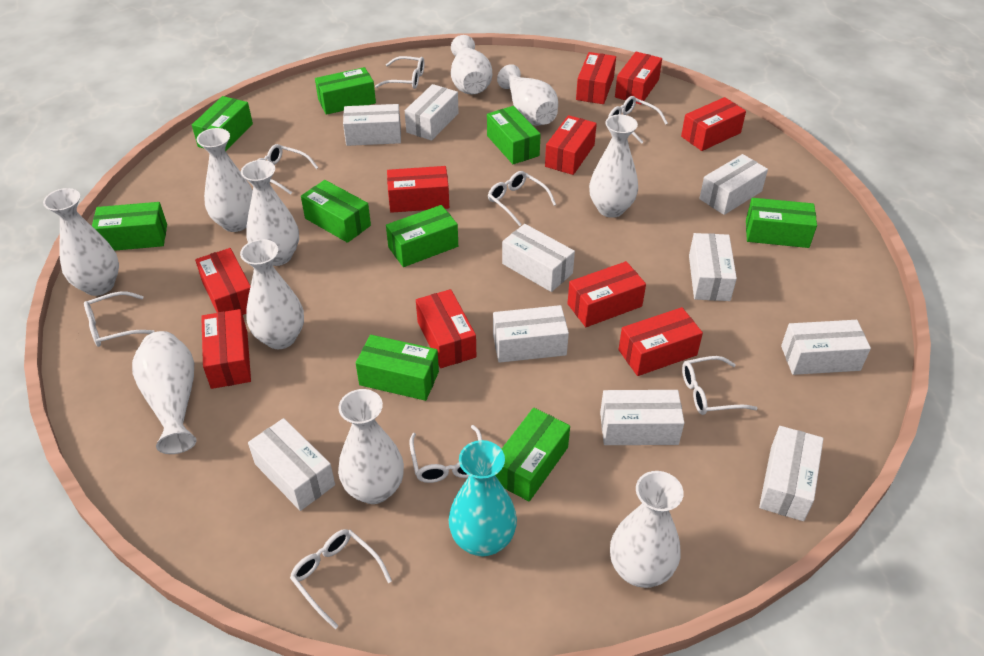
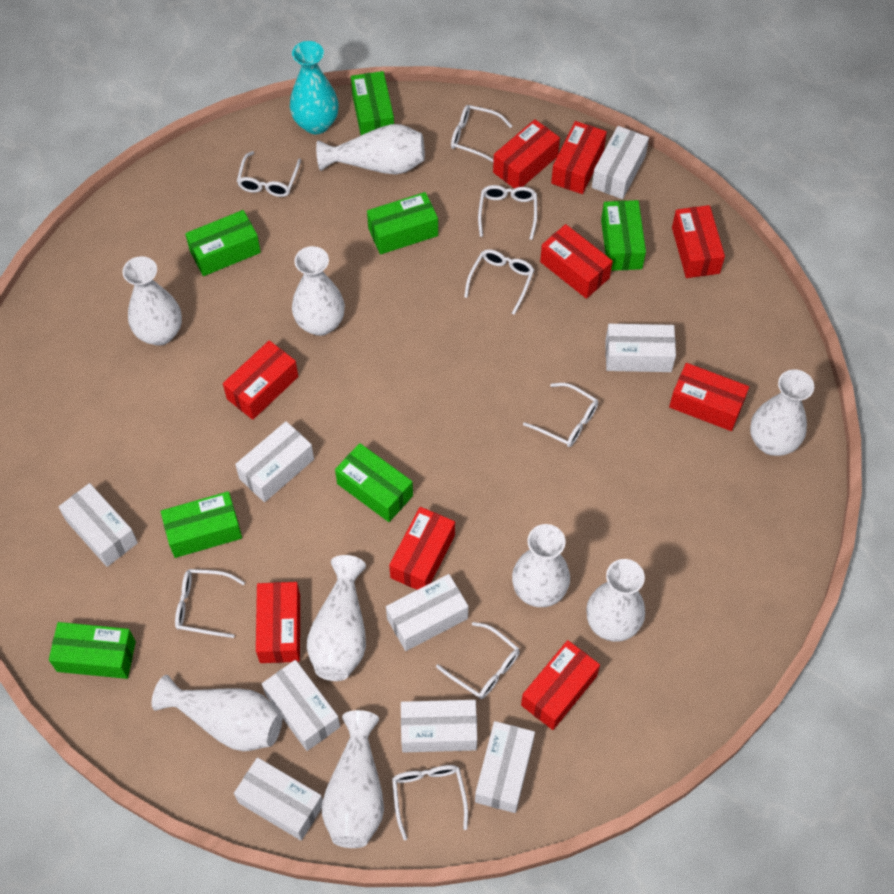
green box: 9 -> 7
red box: 10 -> 9
white box: 10 -> 9
white vase: 10 -> 9

